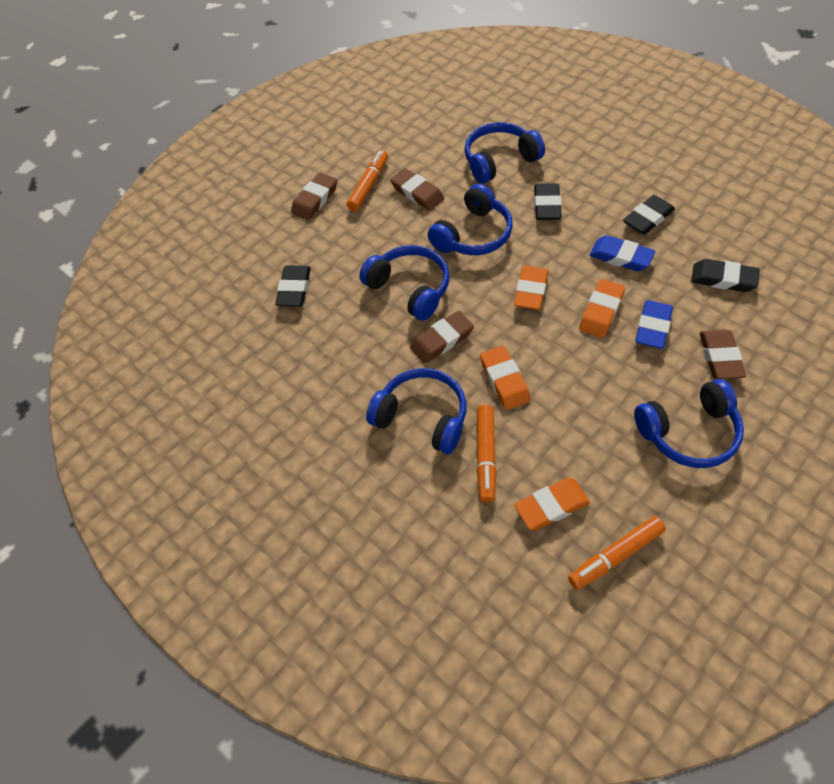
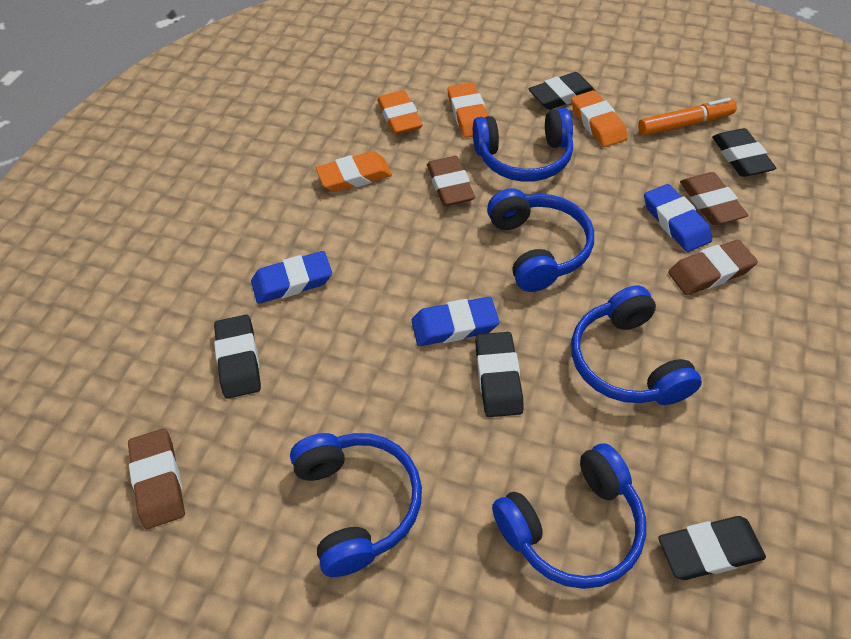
black eraser: 4 -> 5
blue eraser: 2 -> 3
orange marker: 3 -> 1

